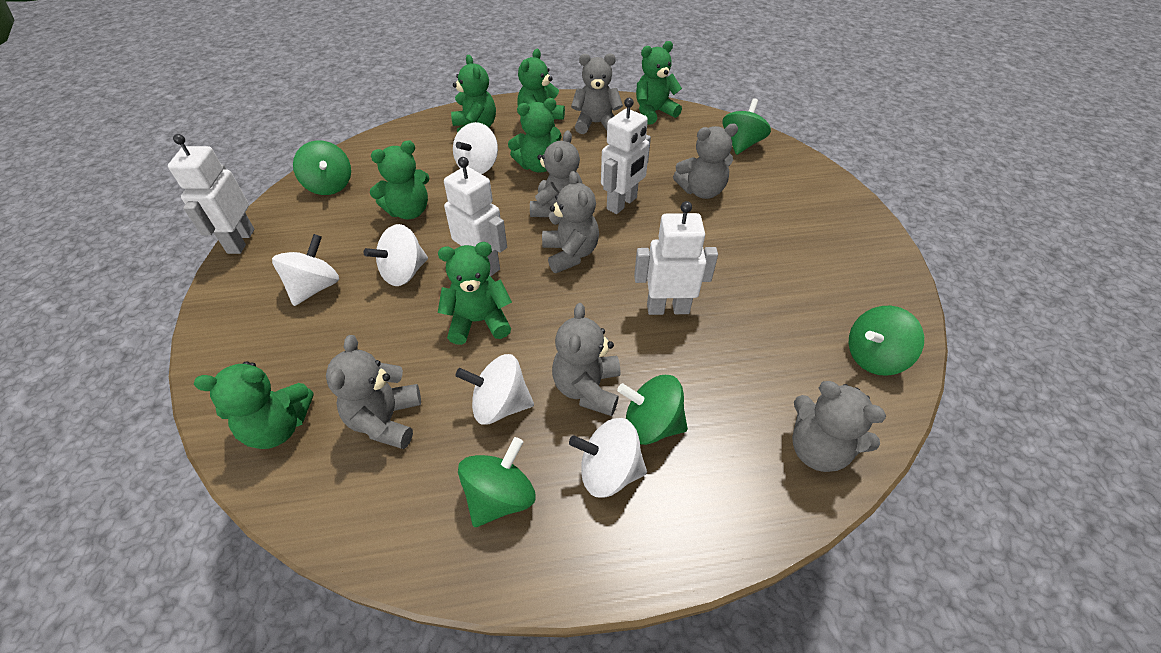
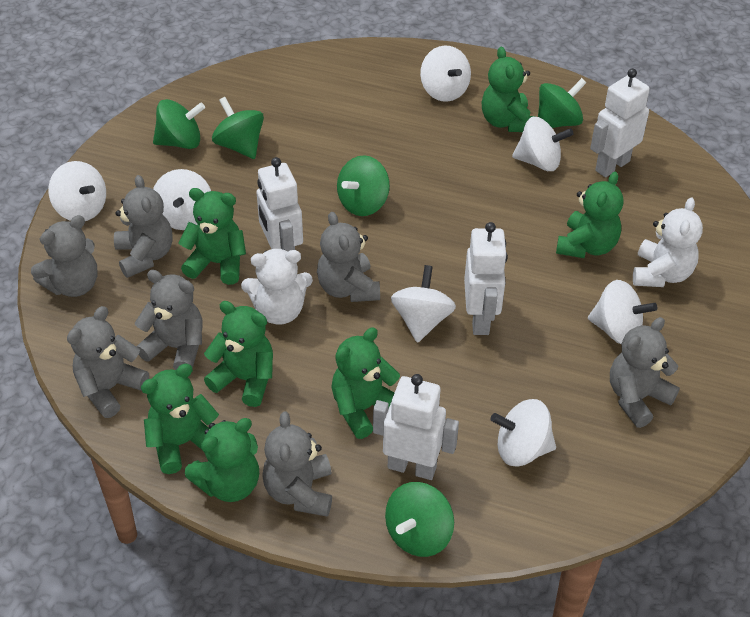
white spinning top: 5 -> 7
white teddy bear: 0 -> 2

